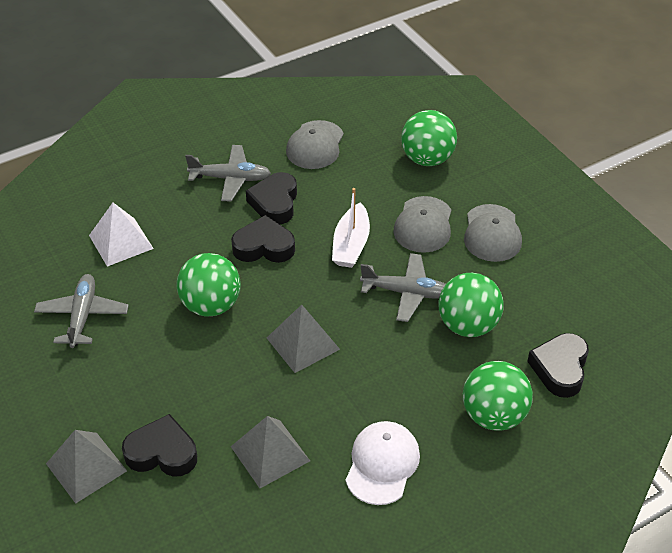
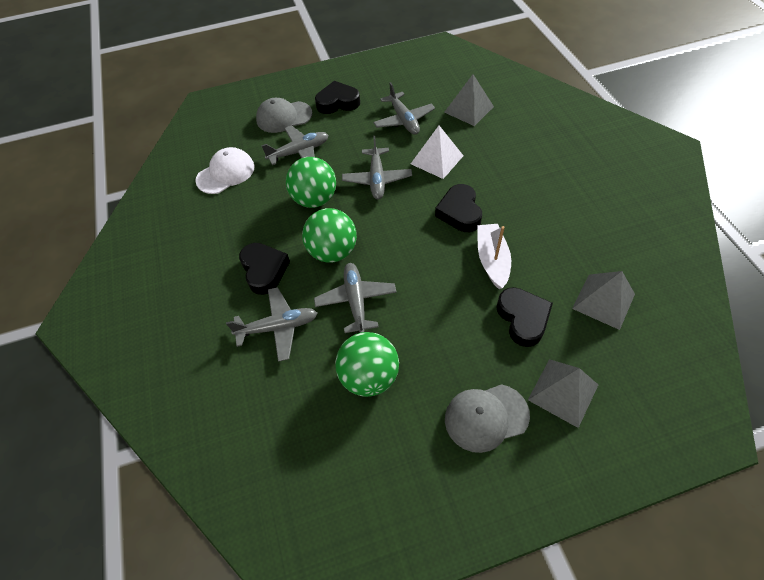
green ball: 4 -> 3
grey cap: 3 -> 2
grey plane: 3 -> 5

